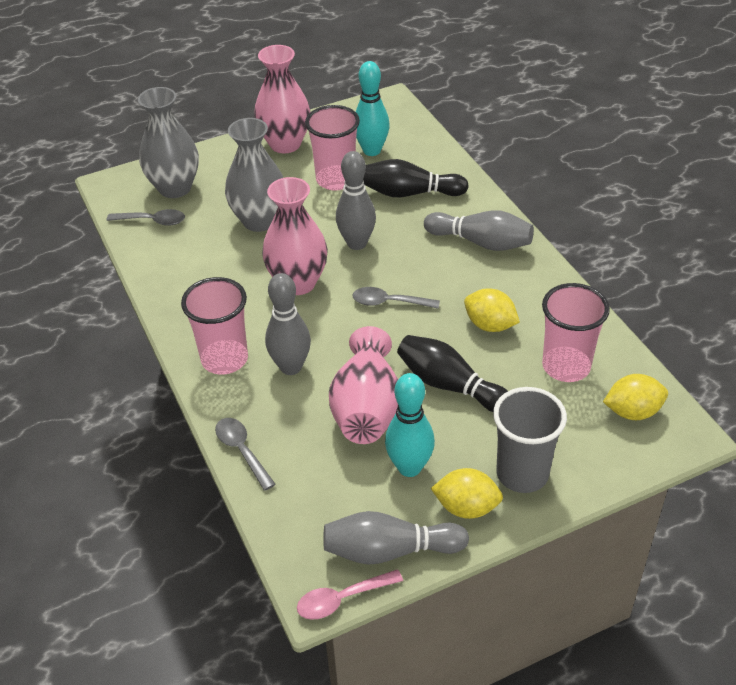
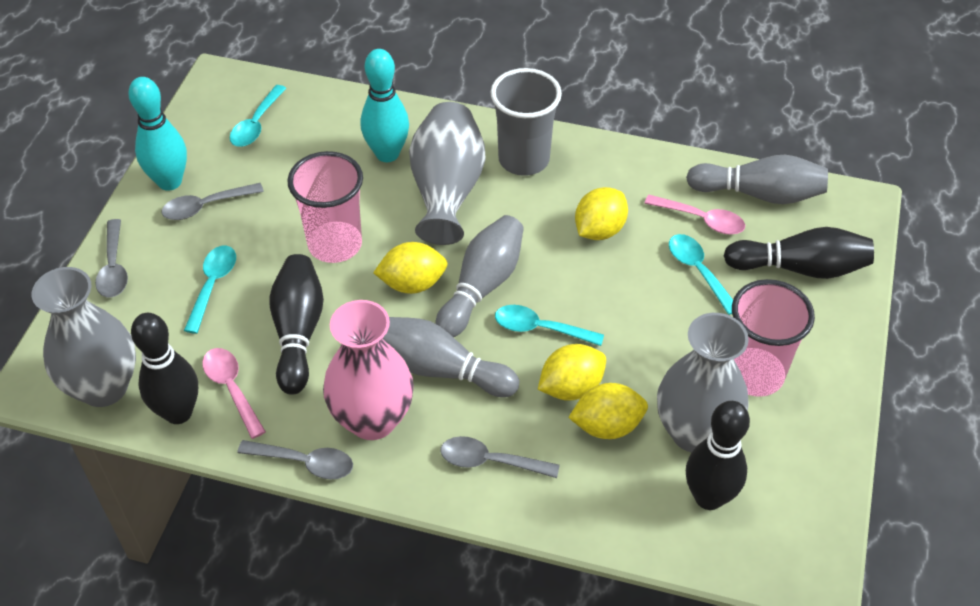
black bowling pin: 2 -> 4
grey bowling pin: 4 -> 3
grey spoon: 3 -> 4
grey vase: 2 -> 3
pink cup: 3 -> 2
pink spoon: 1 -> 2
pink vase: 3 -> 1
turquoise spoon: 0 -> 4
yellow lemon: 3 -> 4

